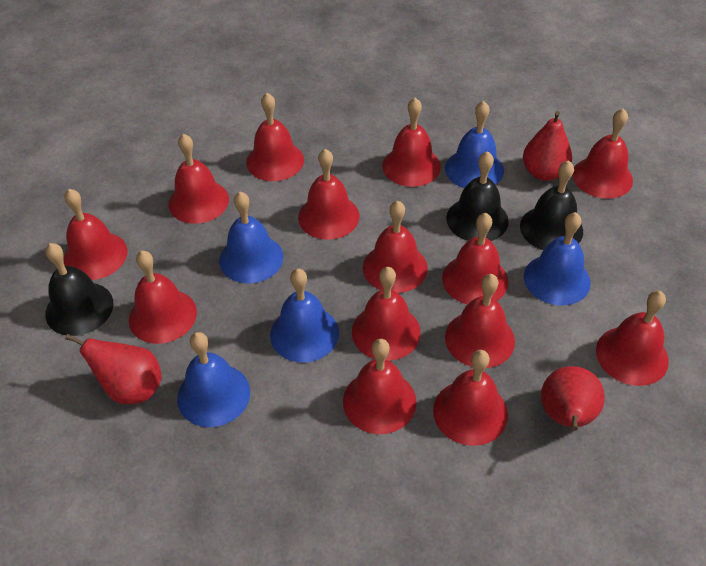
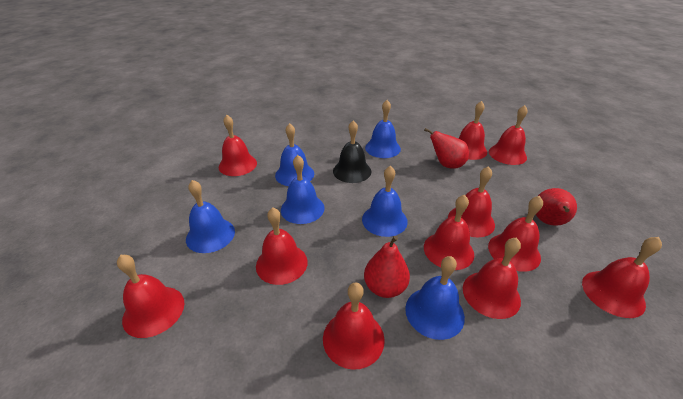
black bell: 3 -> 1
blue bell: 5 -> 6
red bell: 14 -> 11

